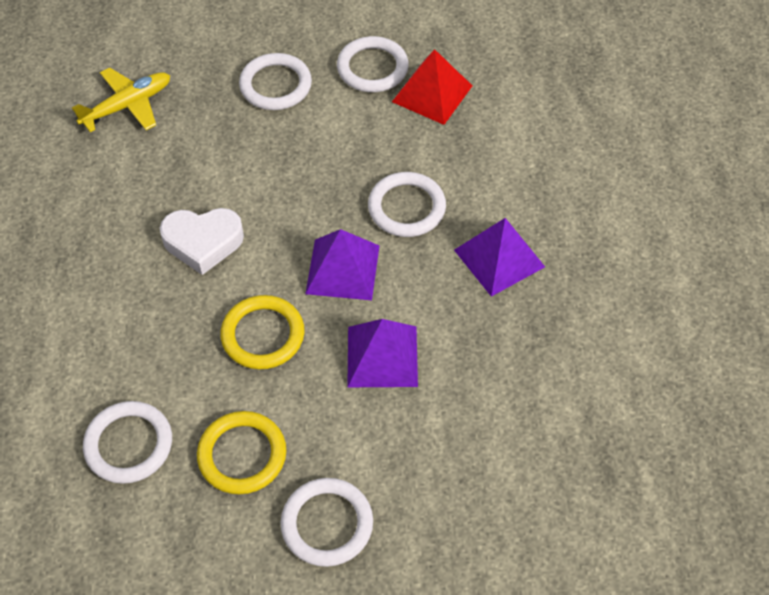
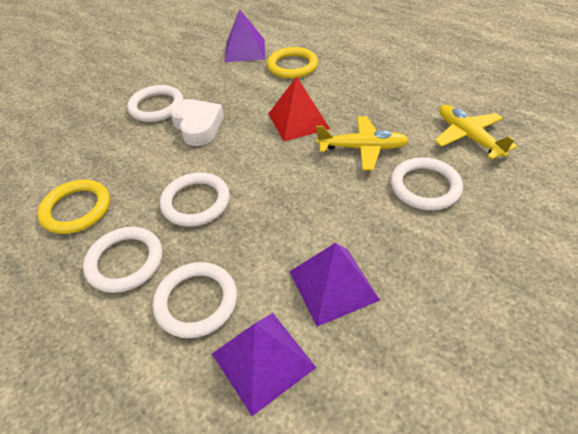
yellow plane: 1 -> 2

